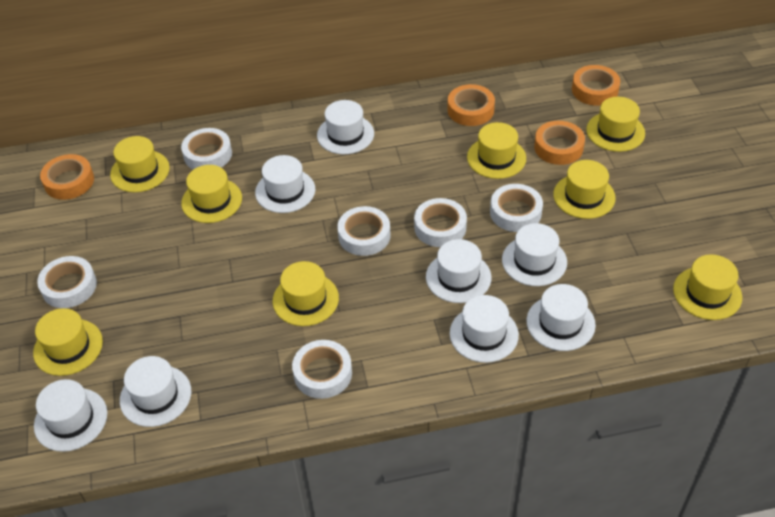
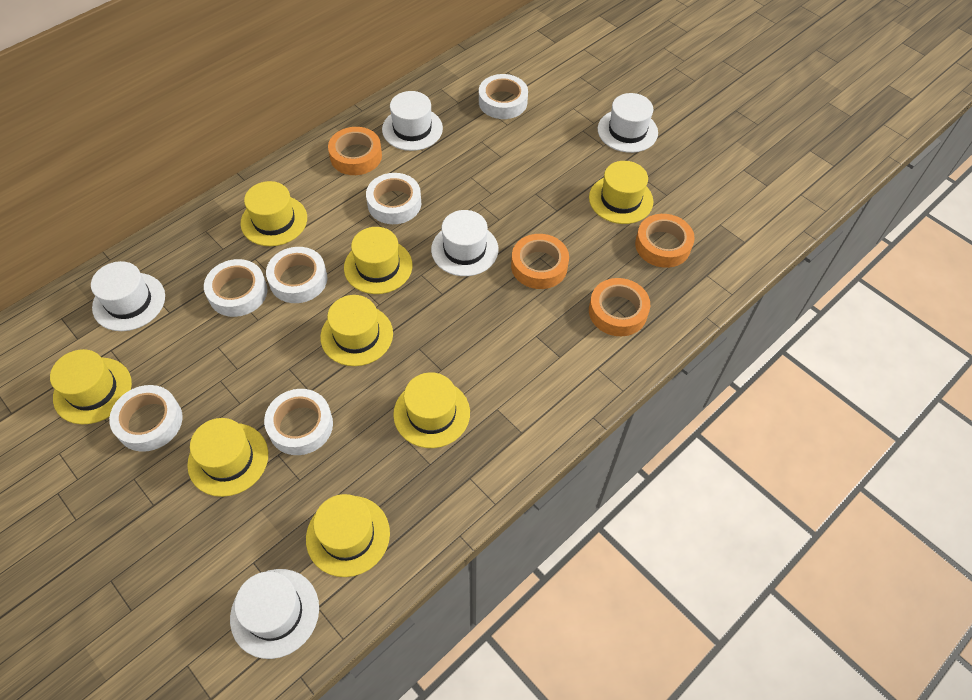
white hat: 8 -> 5

